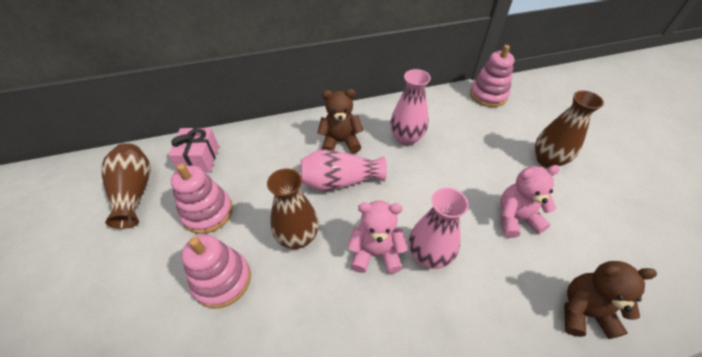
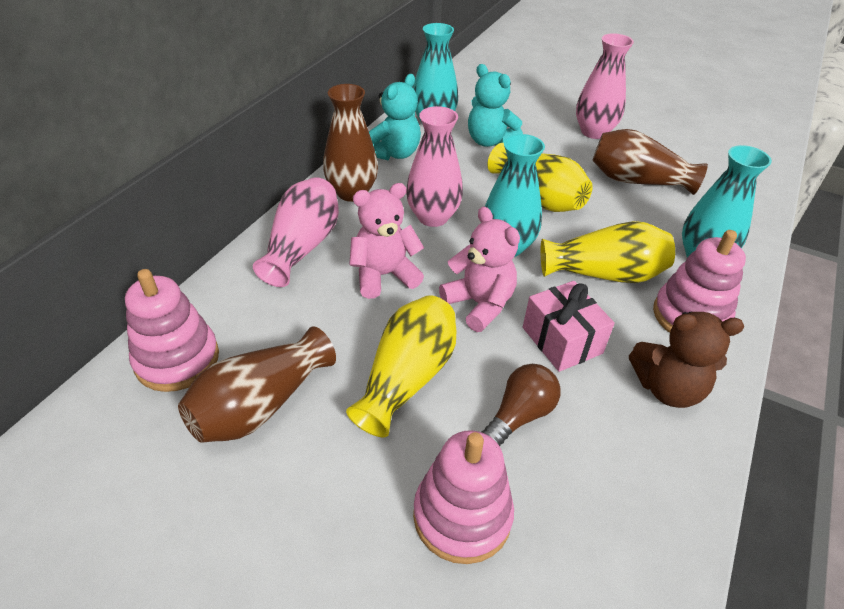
brown light bulb: 0 -> 1
brown teddy bear: 2 -> 1
turquoise teddy bear: 0 -> 2
turquoise vase: 0 -> 3
yellow vase: 0 -> 3

